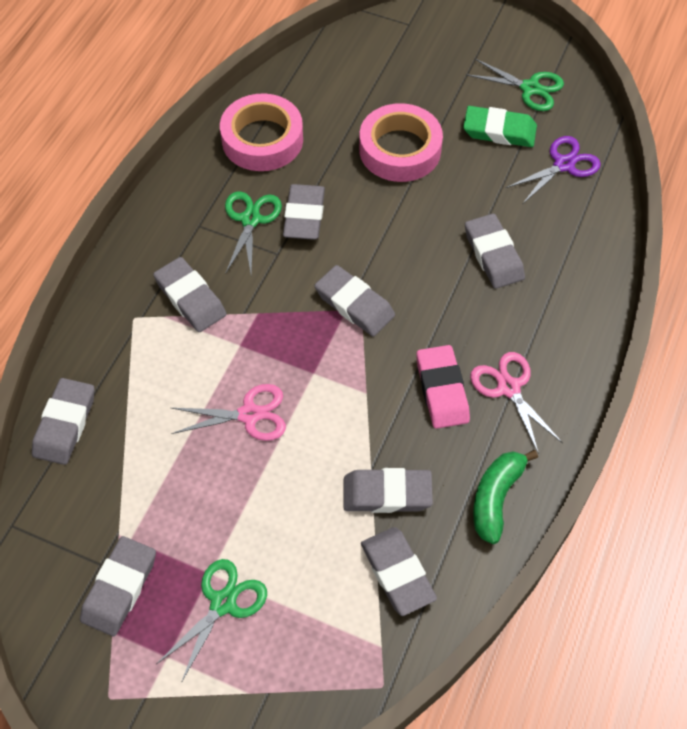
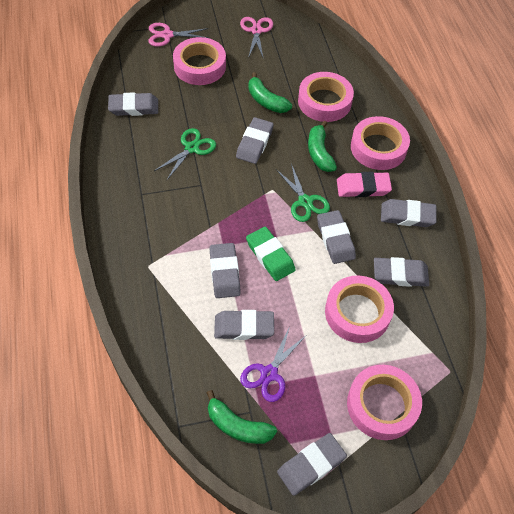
green banana: 1 -> 3
green scissors: 3 -> 2
pink tape: 2 -> 5

